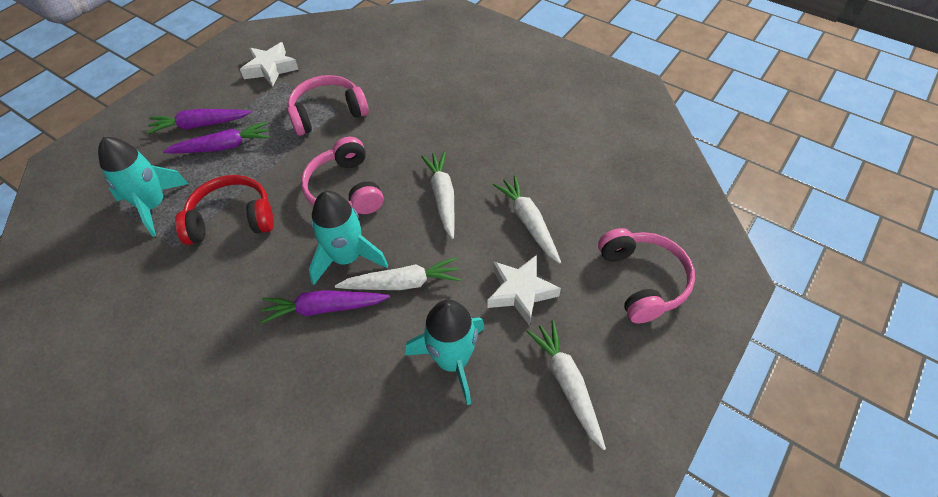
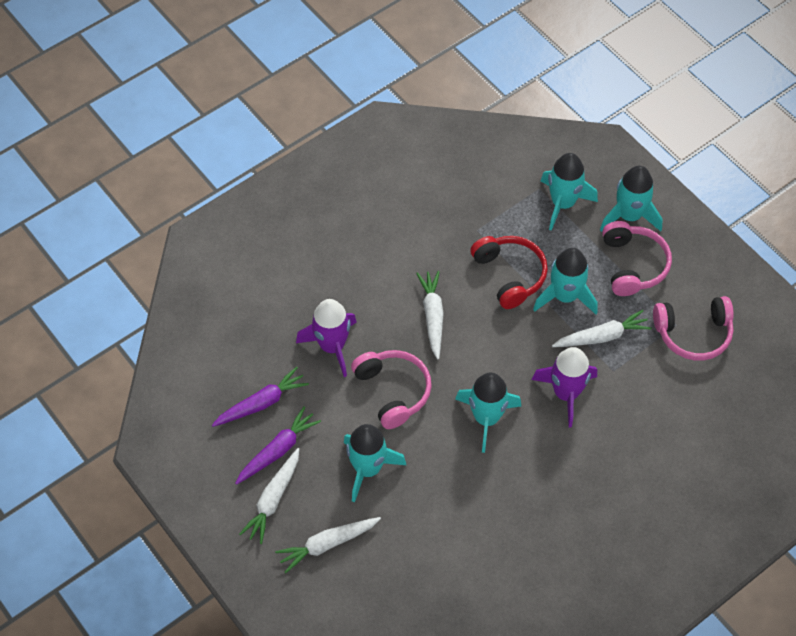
purple carrot: 3 -> 2
purple rocket: 0 -> 2
turquoise rocket: 3 -> 5
white star: 2 -> 0

